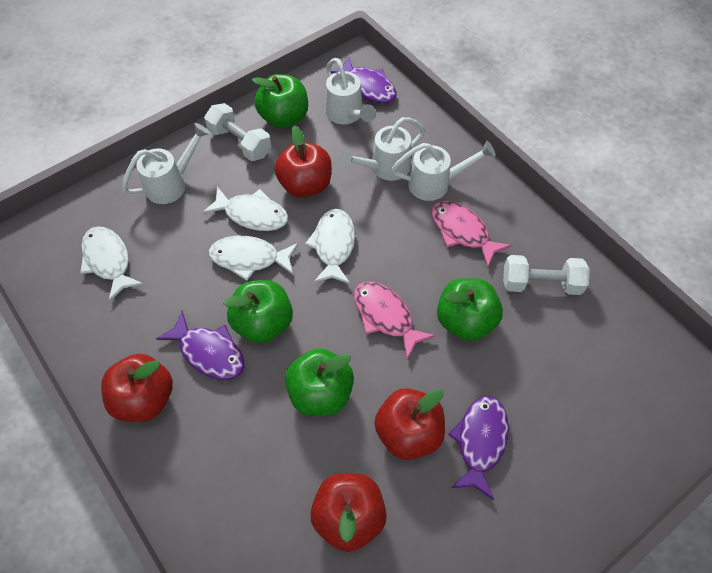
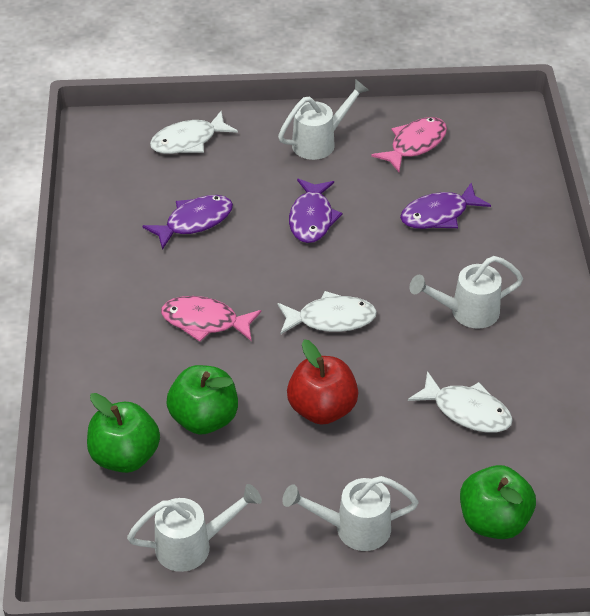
green apple: 4 -> 3
red apple: 4 -> 1
white dumbbell: 2 -> 0
white fish: 4 -> 3

